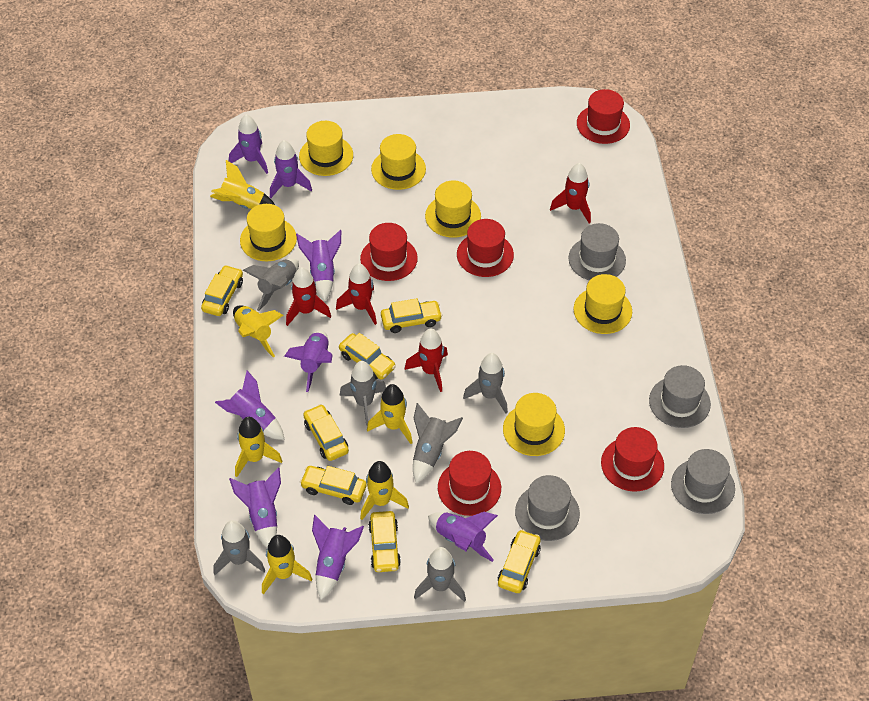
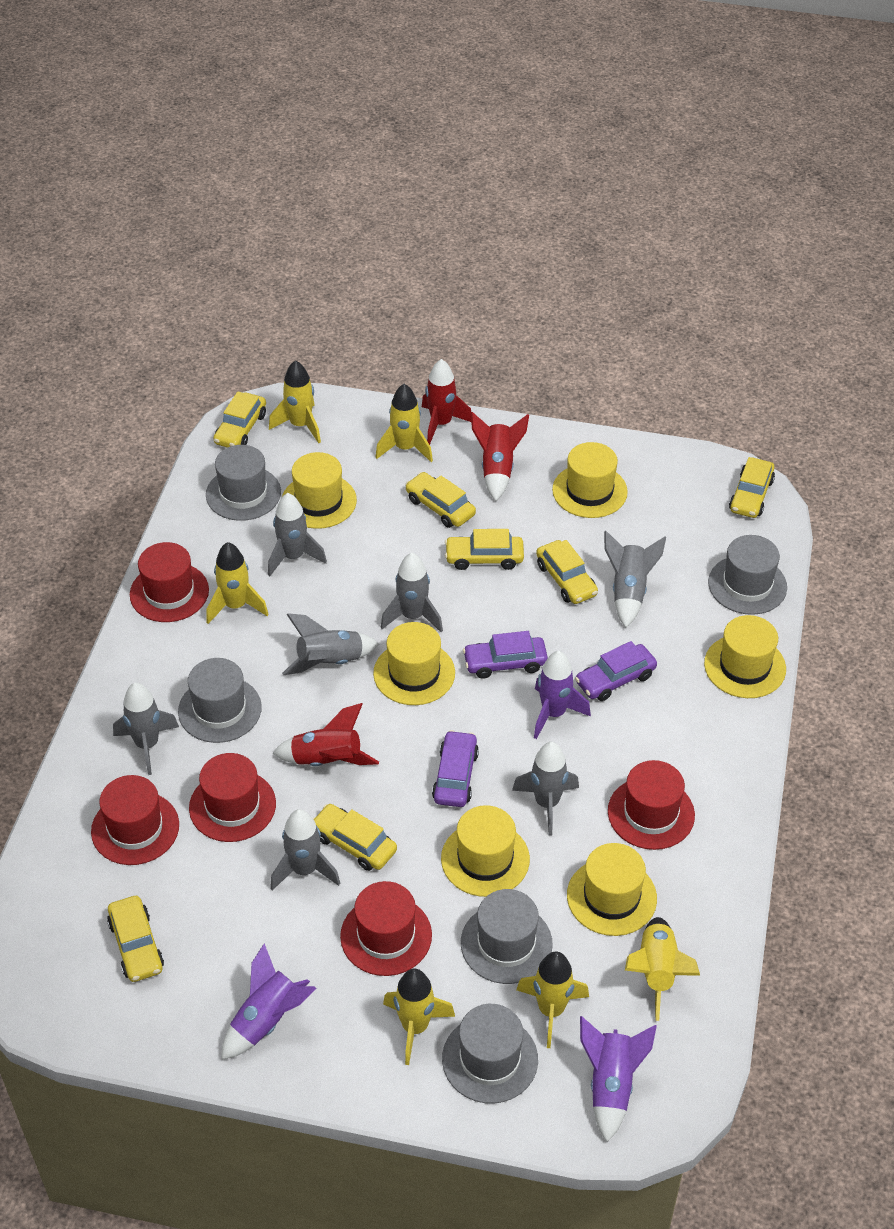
grey hat: 4 -> 5
grey rocket: 6 -> 7
purple car: 0 -> 3
purple rocket: 8 -> 3
red rocket: 4 -> 3

